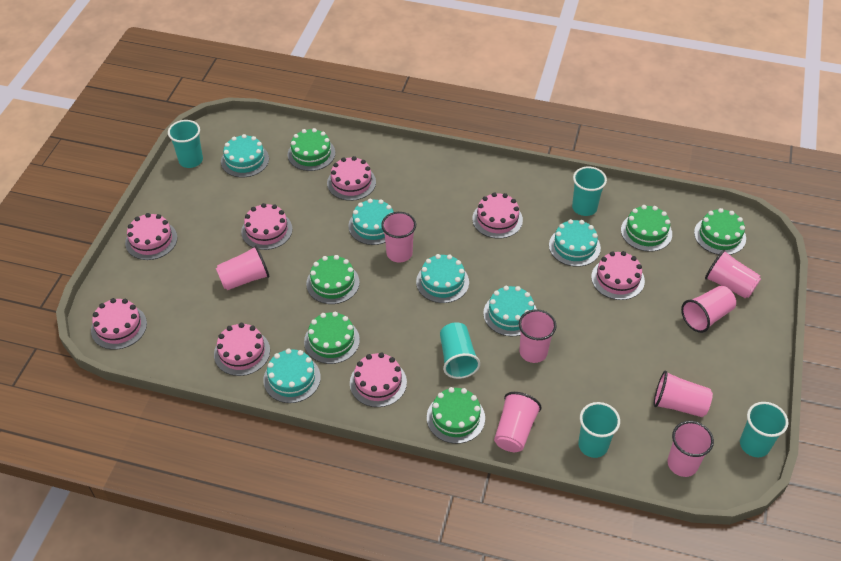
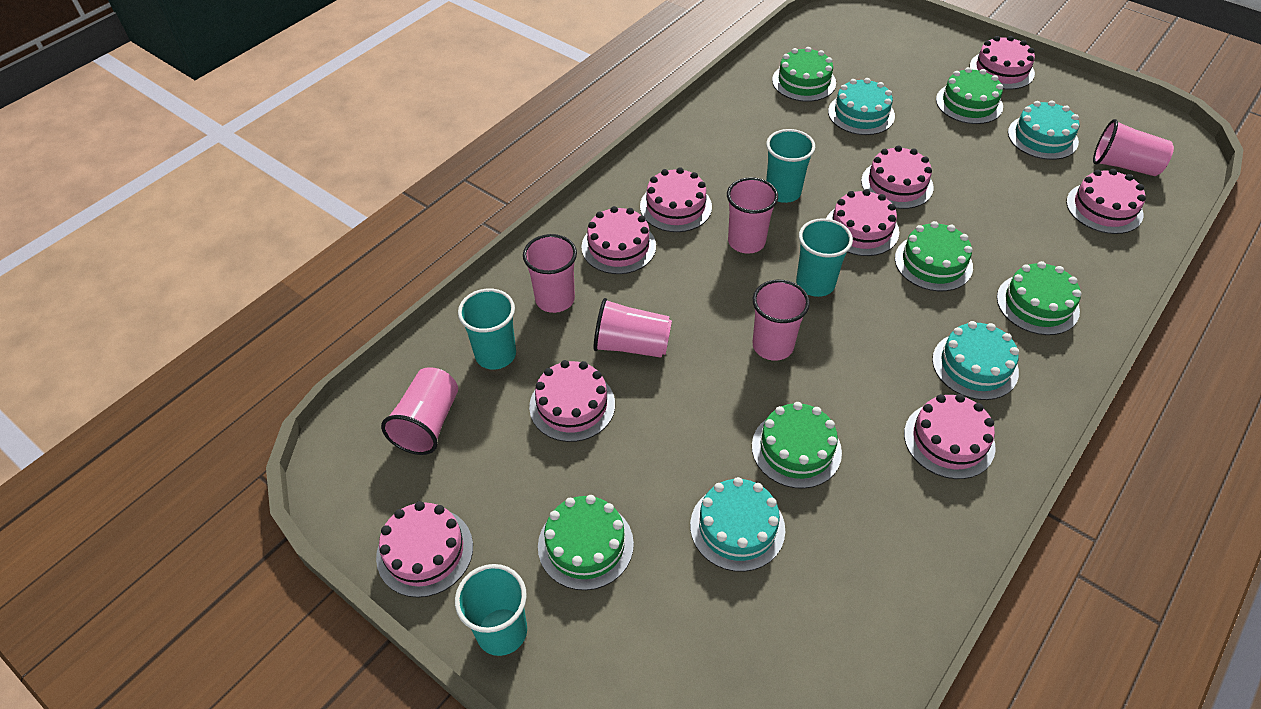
pink cake: 8 -> 9
pink cup: 8 -> 6
turquoise cake: 6 -> 4
turquoise cup: 5 -> 4

